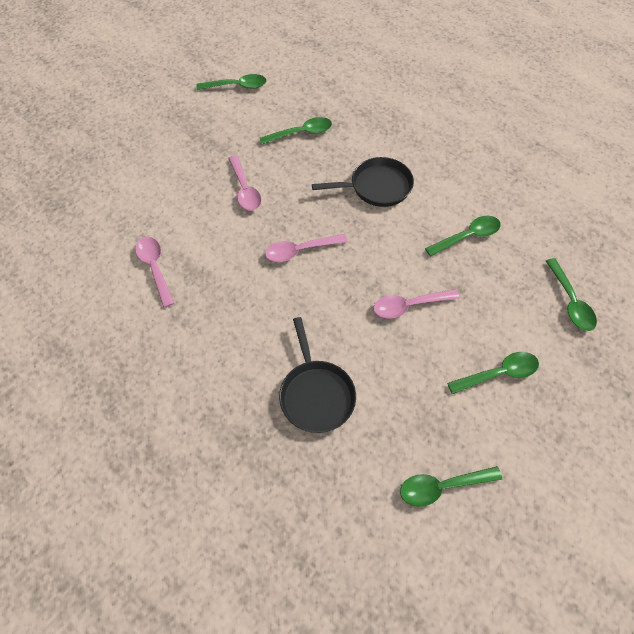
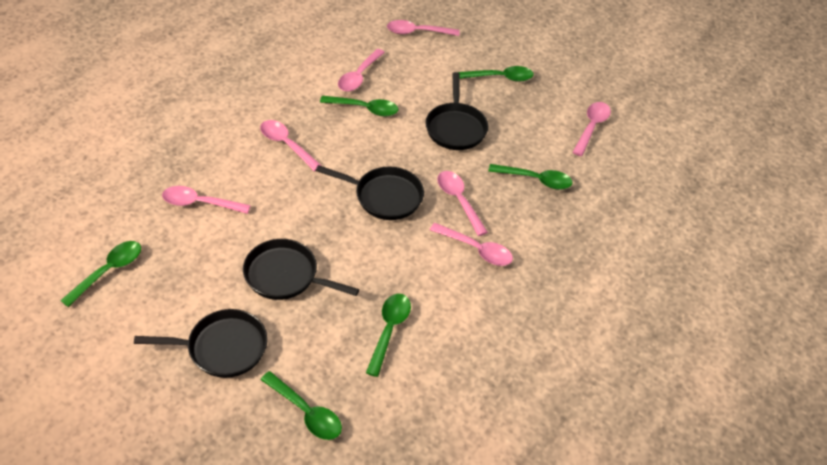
black pan: 2 -> 4
pink spoon: 4 -> 7

